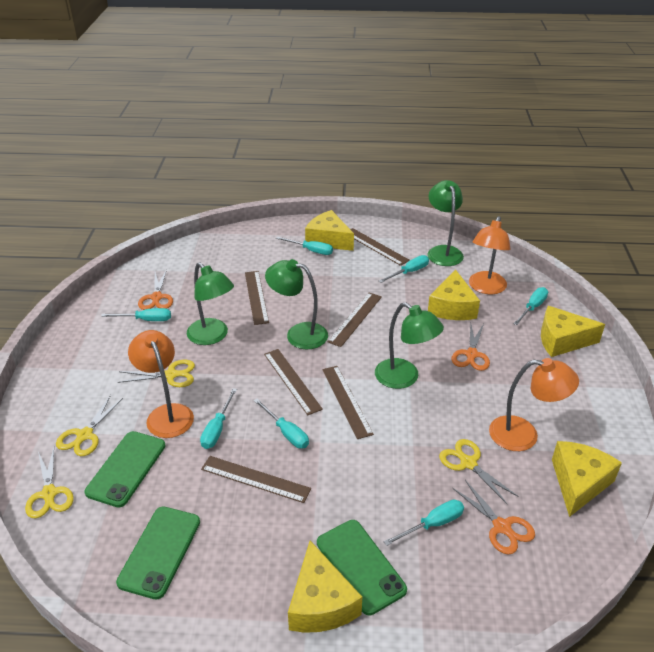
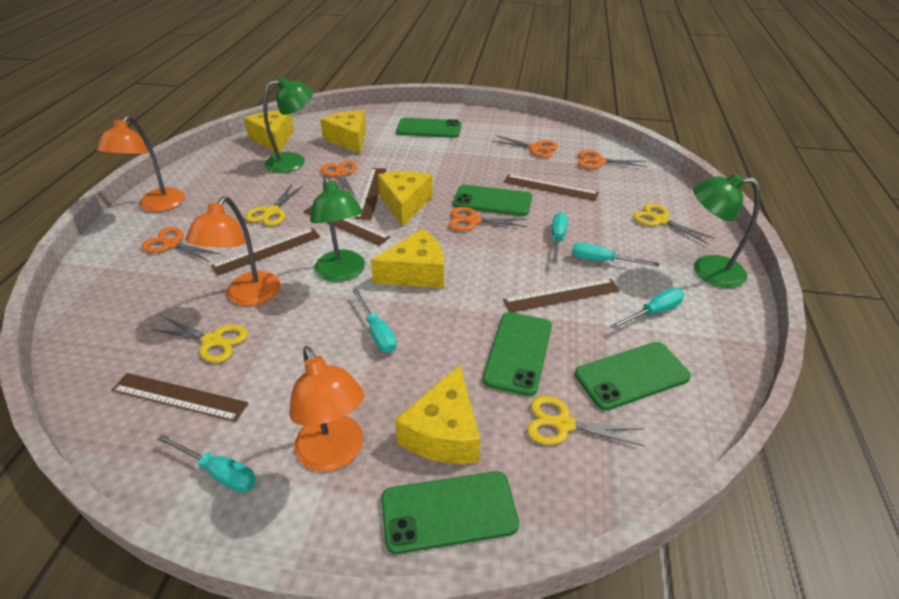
green lamp: 4 -> 3
green phone: 3 -> 5
orange scissors: 3 -> 5
turquoise screwdriver: 7 -> 5

